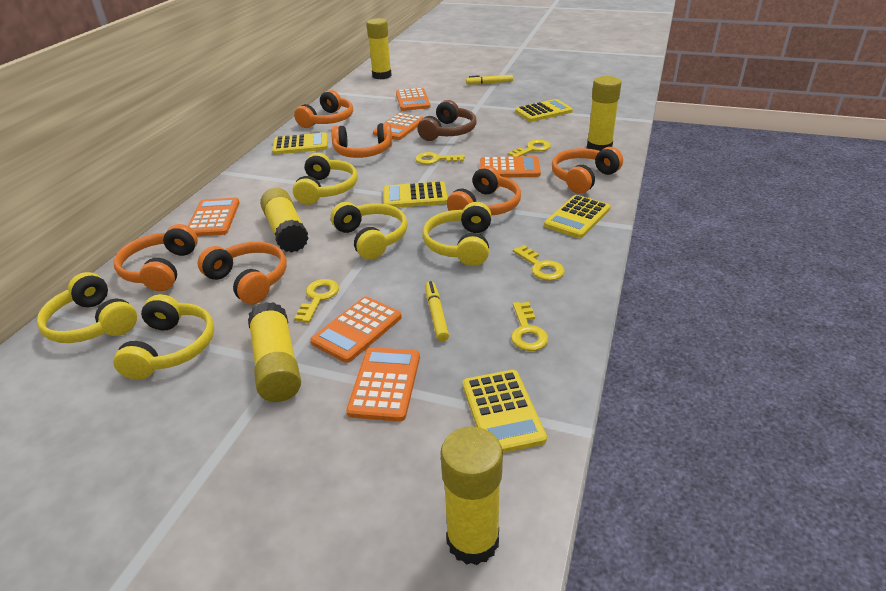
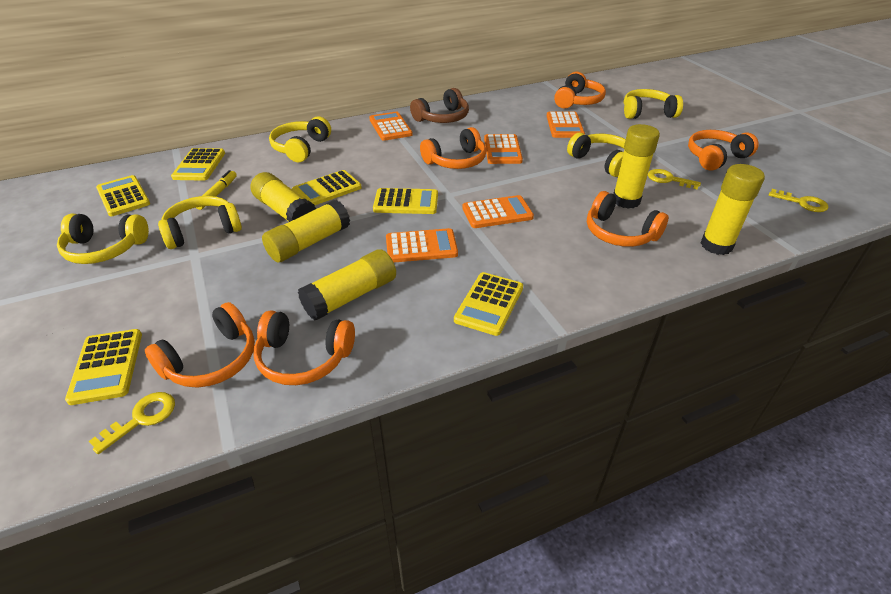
orange calculator: 6 -> 5
yellow calculator: 5 -> 6
yellow key: 5 -> 3
yellow marker: 2 -> 1

